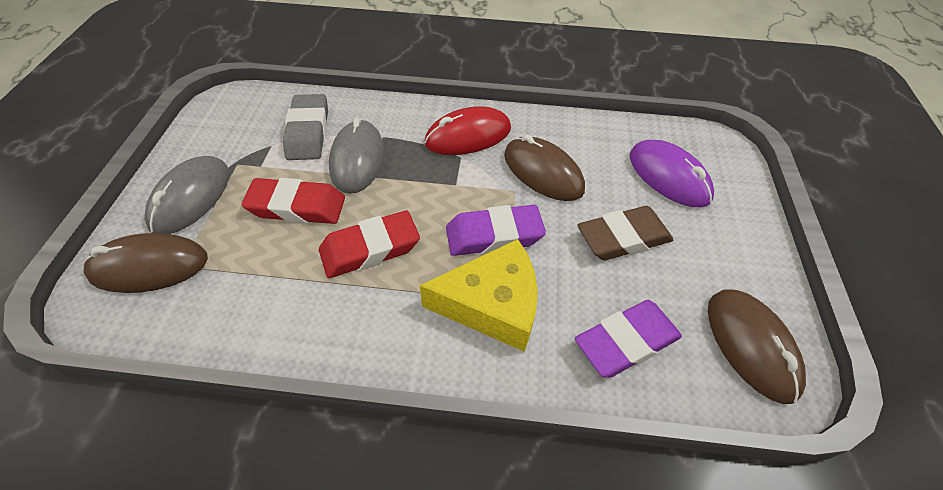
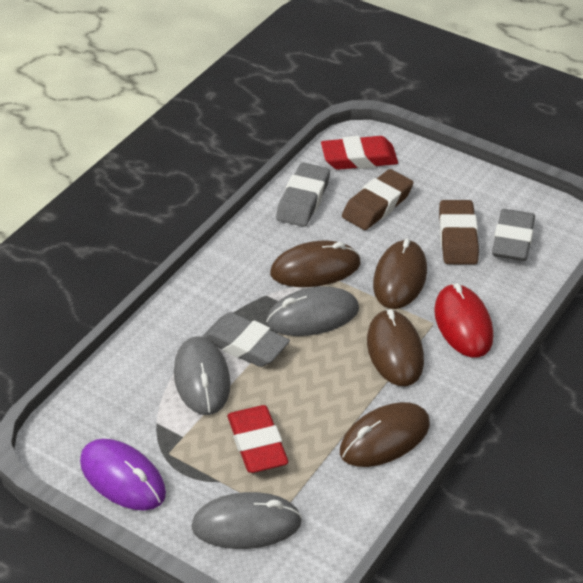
brown eraser: 1 -> 2
brown mouse: 3 -> 4
grey eraser: 1 -> 3
grey mouse: 2 -> 3
purple eraser: 2 -> 0
yellow cheese: 1 -> 0

